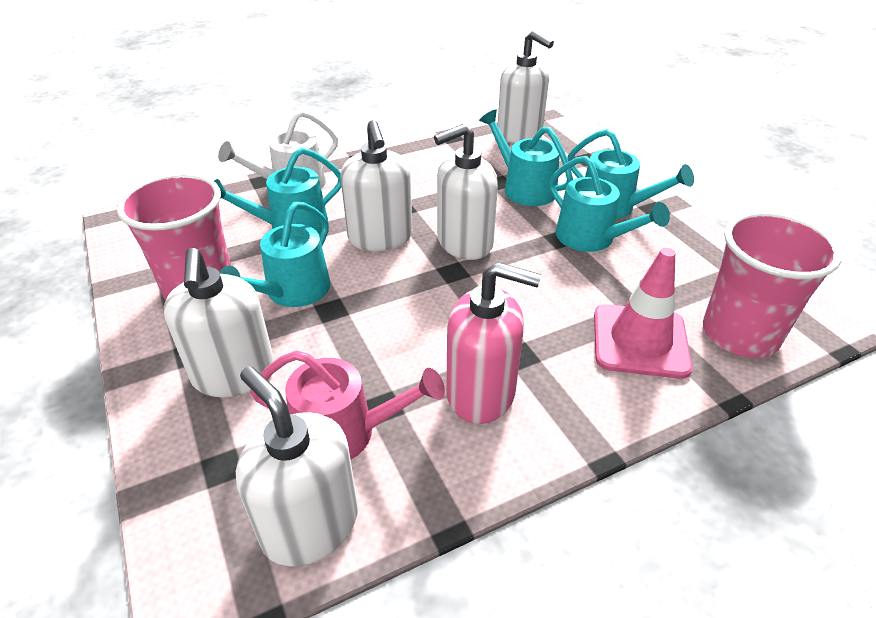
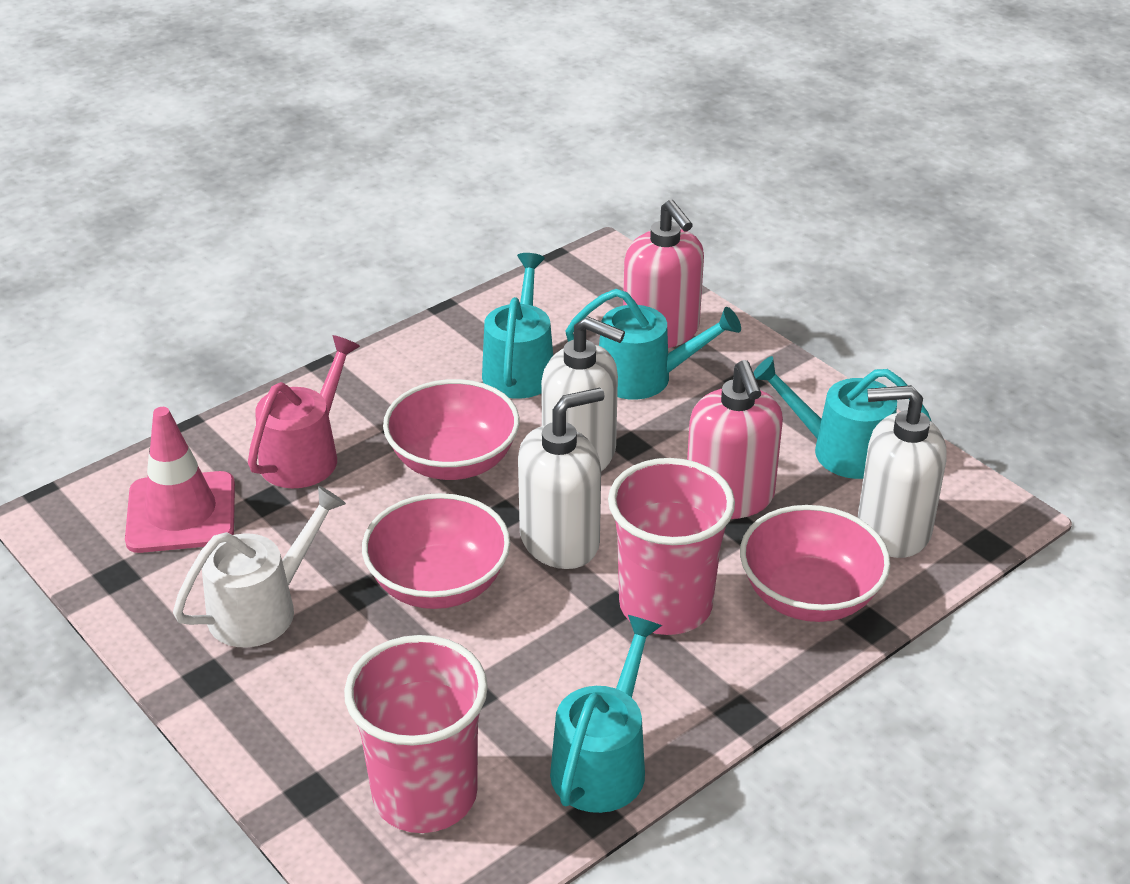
pink bowl: 0 -> 3
pink soap dispenser: 1 -> 2
turquoise watering can: 5 -> 4
white soap dispenser: 5 -> 3

